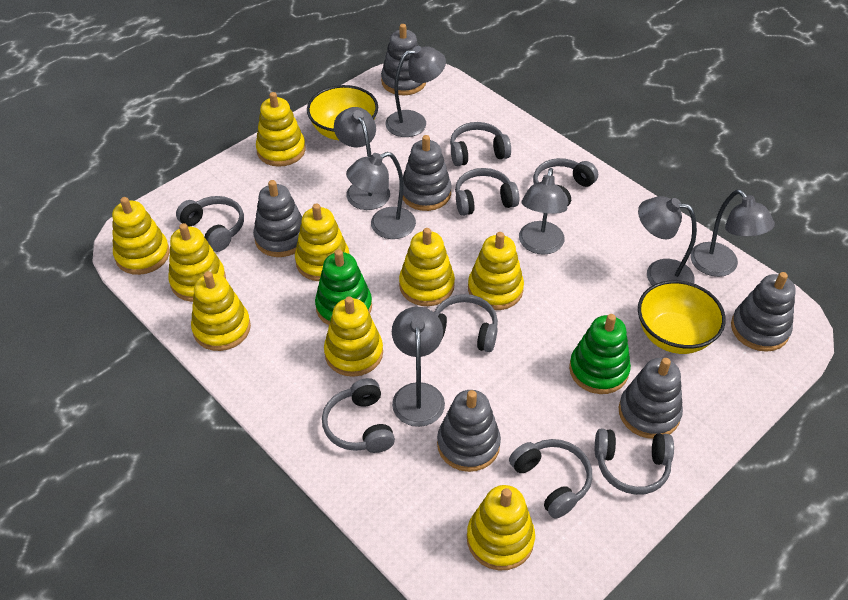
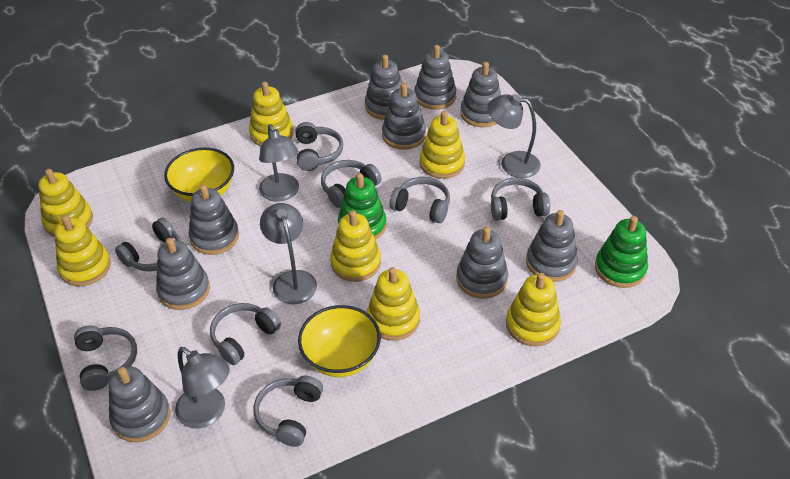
grey lamp: 7 -> 4
grey stacking toy: 6 -> 9
yellow stacking toy: 9 -> 7

